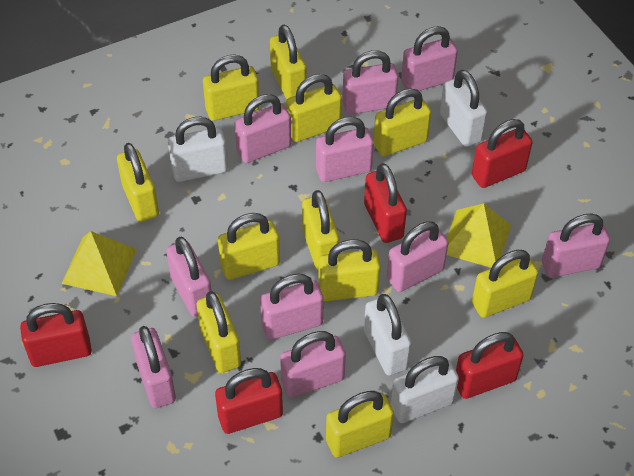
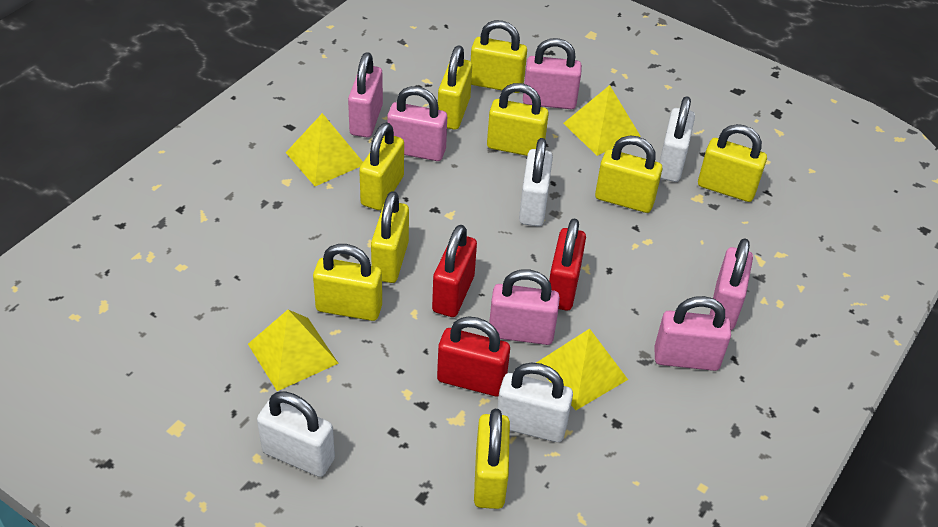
pink padlock: 10 -> 6
red padlock: 5 -> 3
yellow padlock: 11 -> 9
yellow pyramid: 2 -> 4

